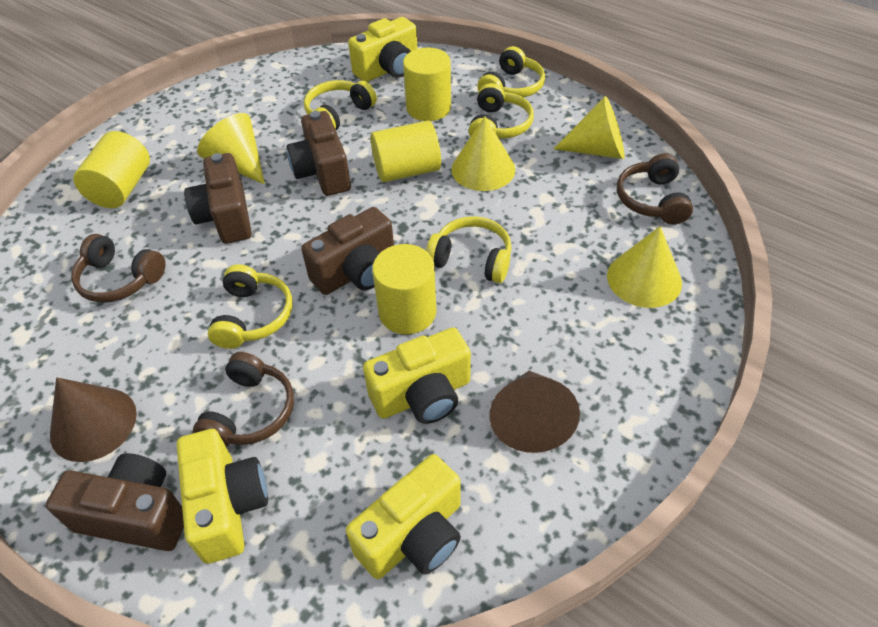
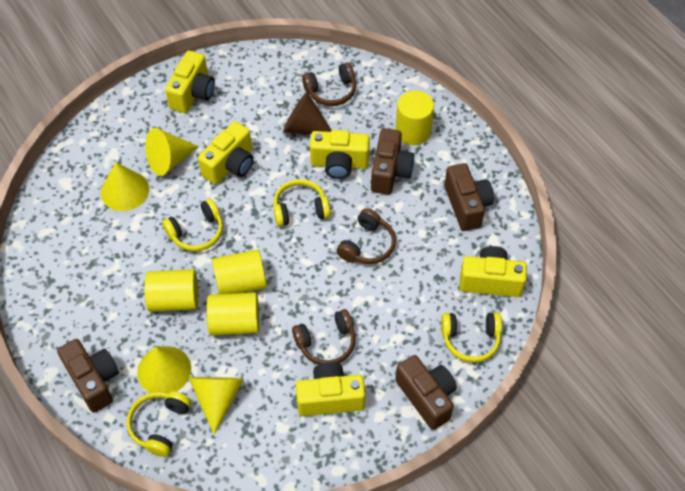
brown cone: 2 -> 1
yellow camera: 4 -> 5
yellow headphones: 5 -> 4

